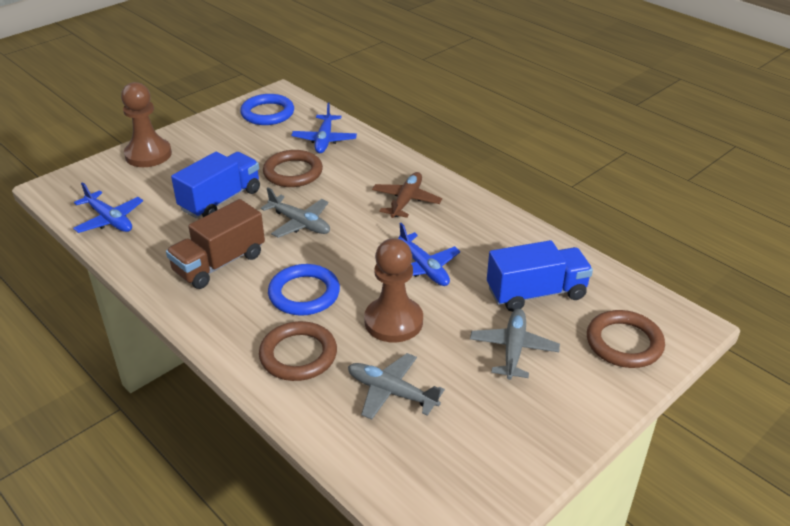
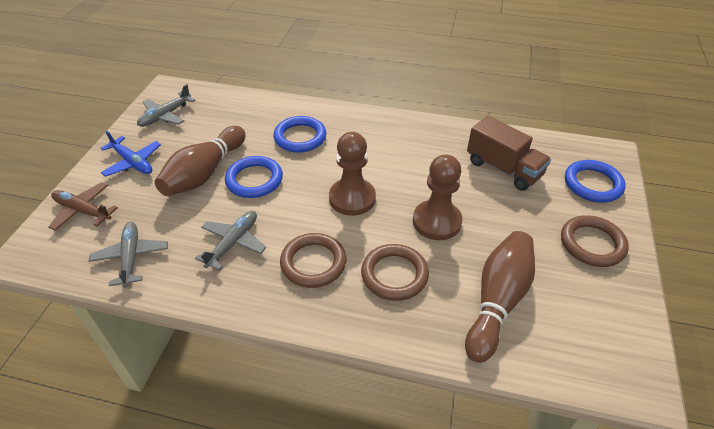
blue plane: 3 -> 1
blue ring: 2 -> 3
blue truck: 2 -> 0
brown bowling pin: 0 -> 2

